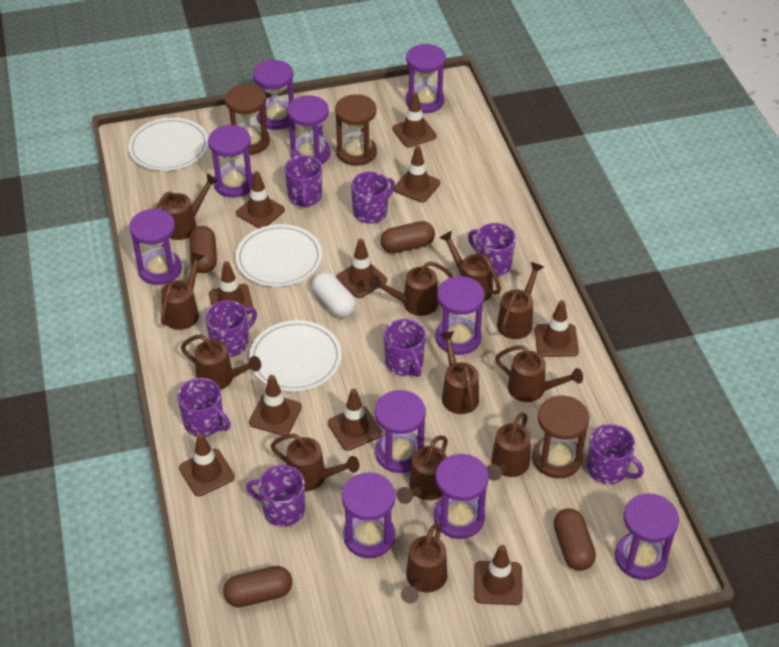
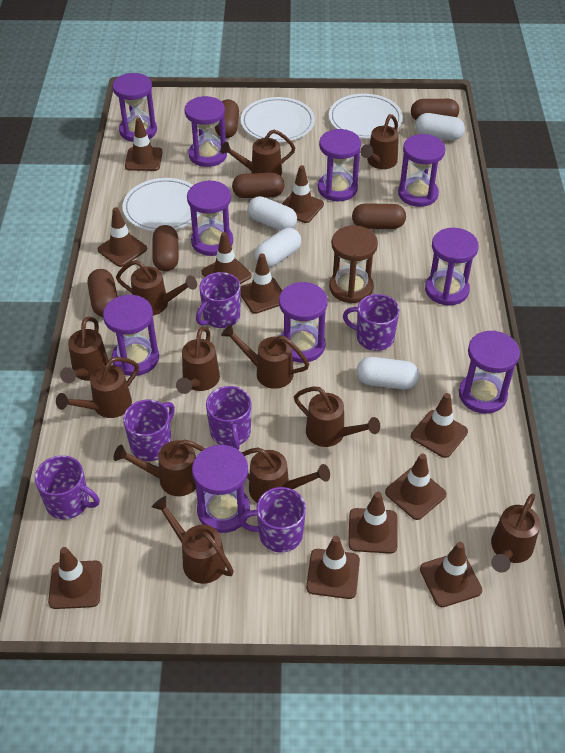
brown capsule: 4 -> 6
brown hourglass: 3 -> 1
brown traffic cone: 10 -> 11
purple mug: 8 -> 6
white capsule: 1 -> 4

